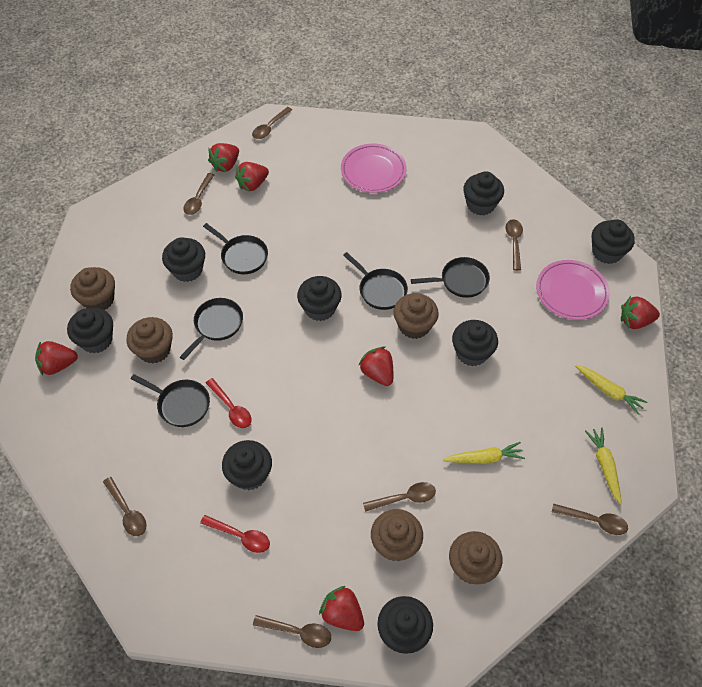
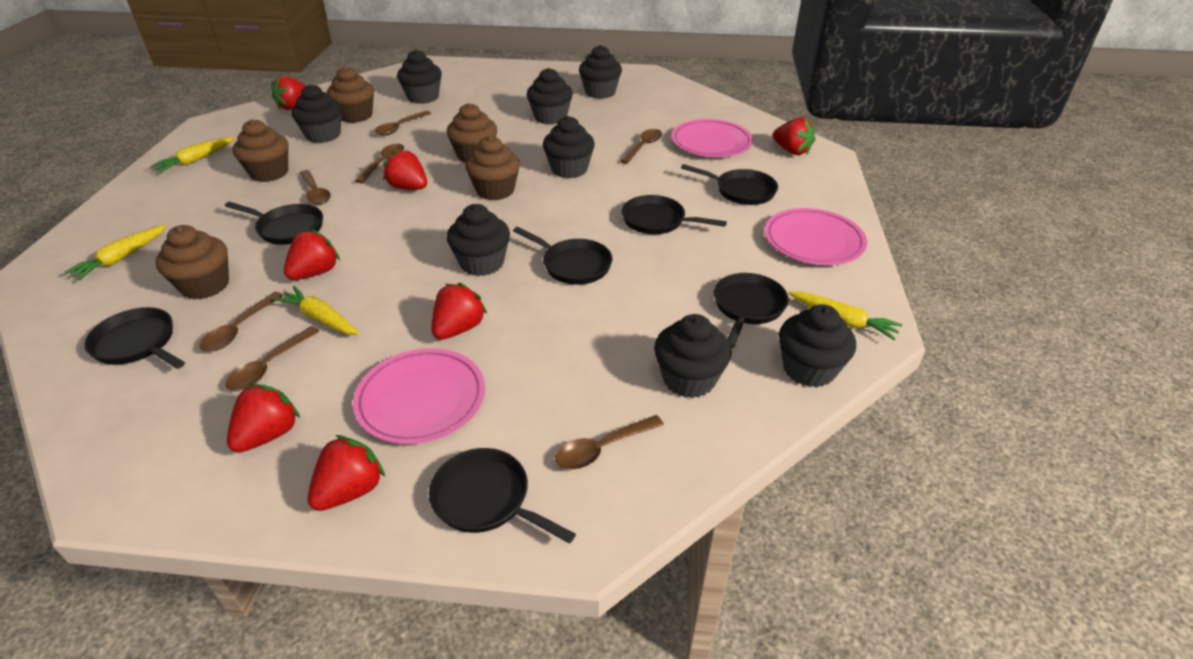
black pan: 5 -> 7
pink plate: 2 -> 3
red spoon: 2 -> 0
red strawberry: 6 -> 7
yellow carrot: 3 -> 4

